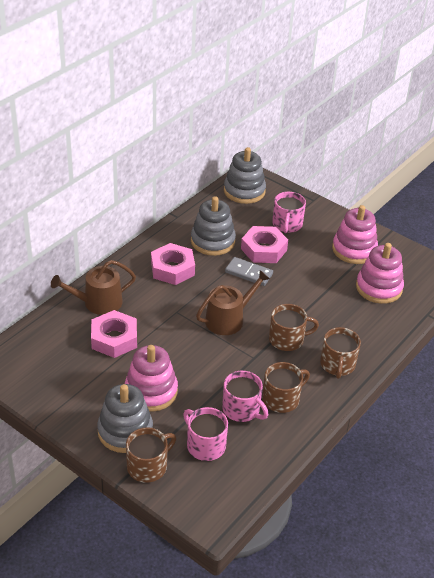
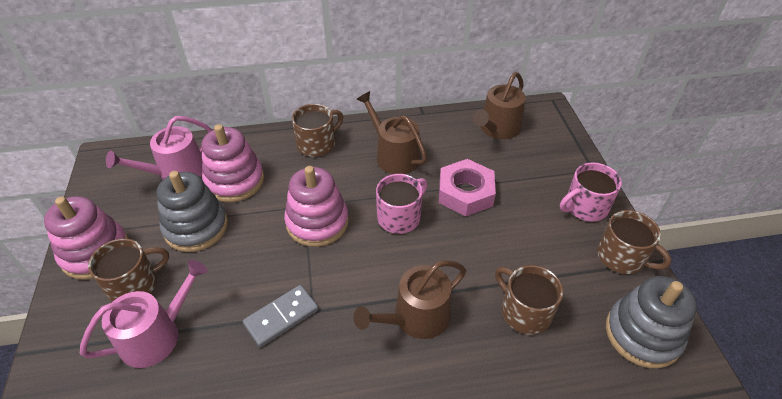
brown watering can: 2 -> 3
grey stacking toy: 3 -> 2
pink mug: 3 -> 2
pink nut: 3 -> 1
pink watering can: 0 -> 2

